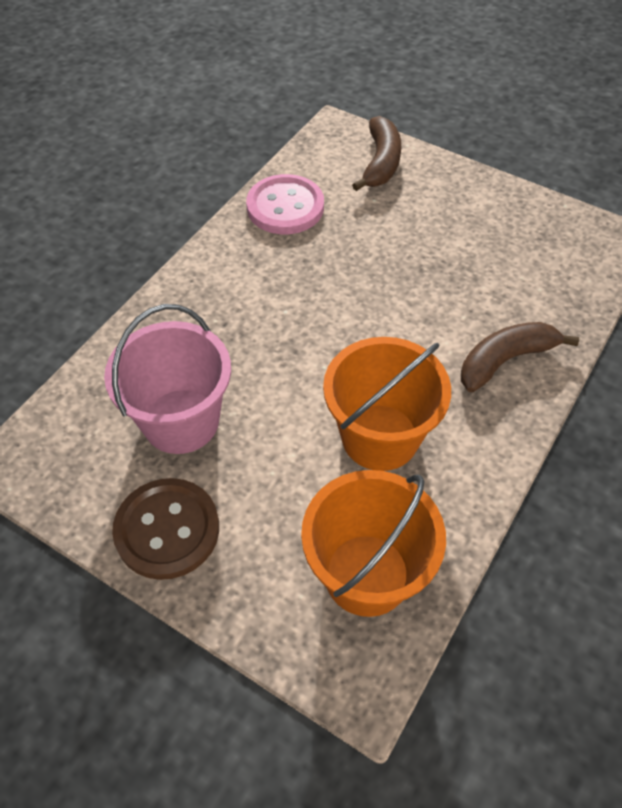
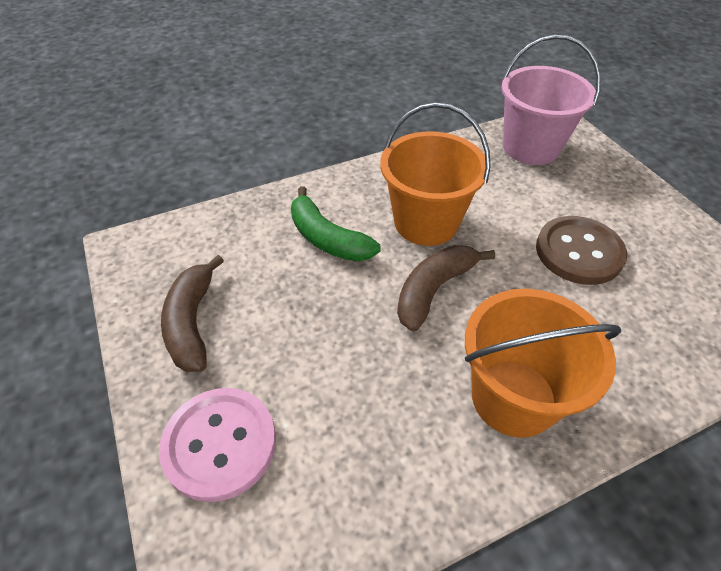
green banana: 0 -> 1

